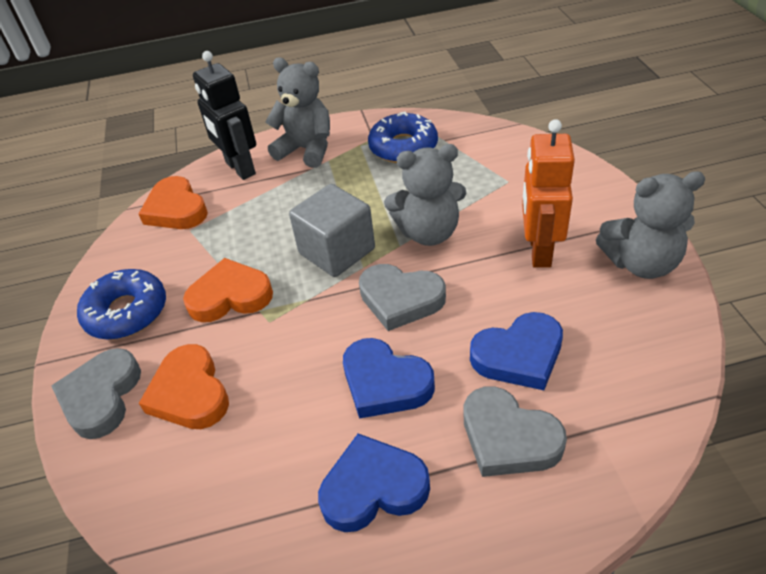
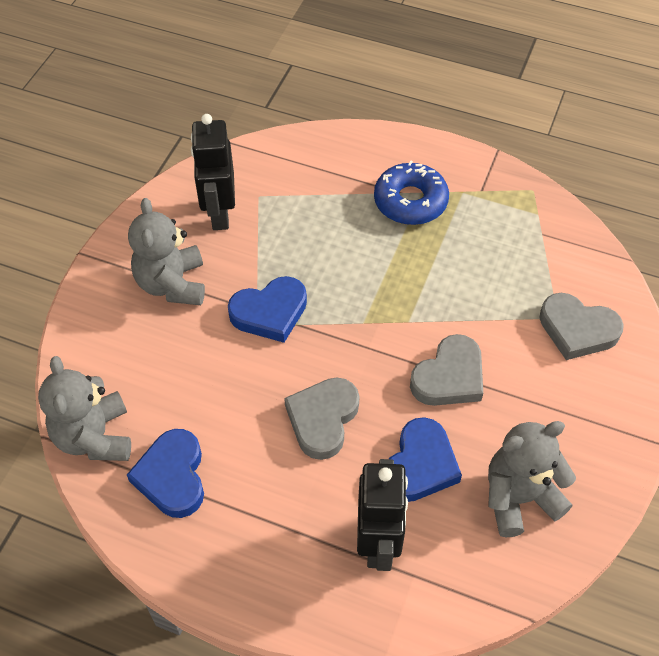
black robot: 1 -> 2
blue donut: 2 -> 1
grey cube: 1 -> 0
orange heart: 3 -> 0
orange robot: 1 -> 0

